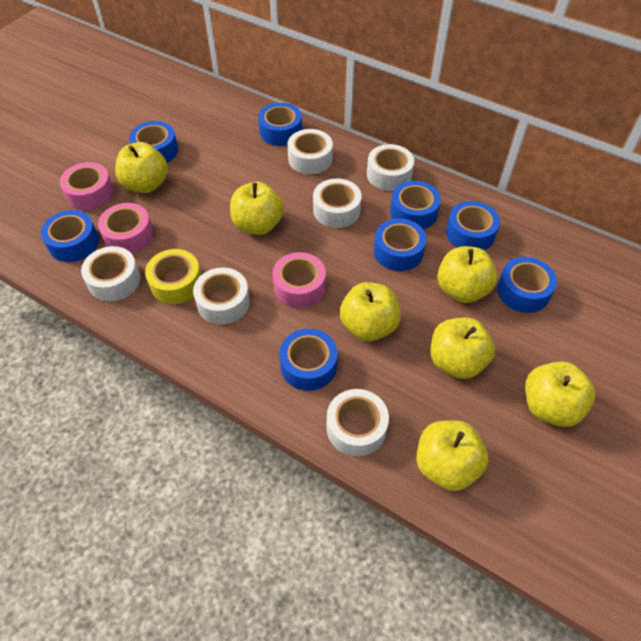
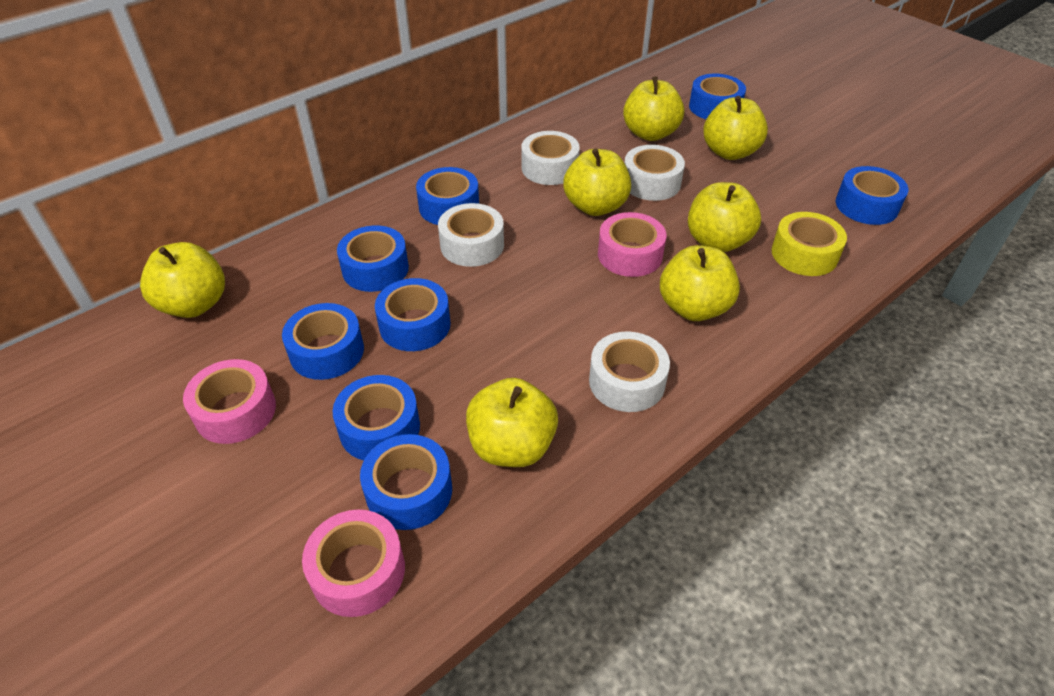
white tape: 6 -> 4

